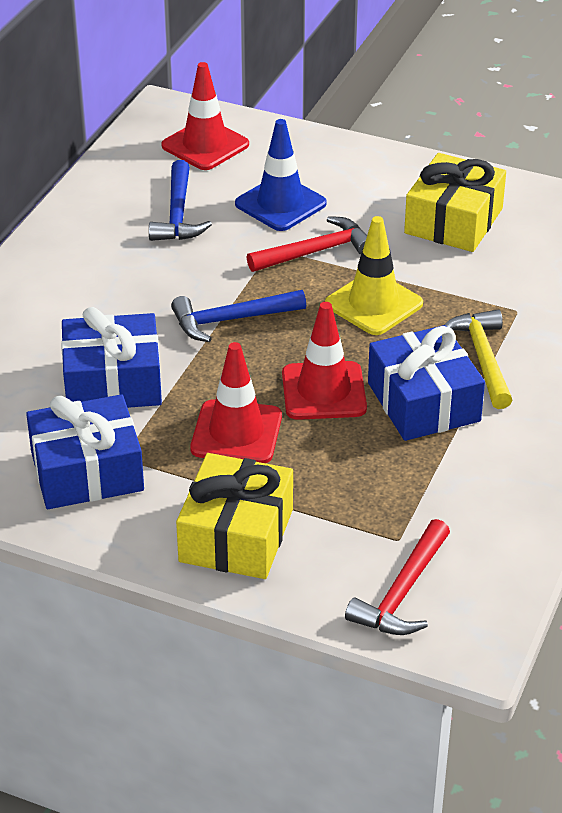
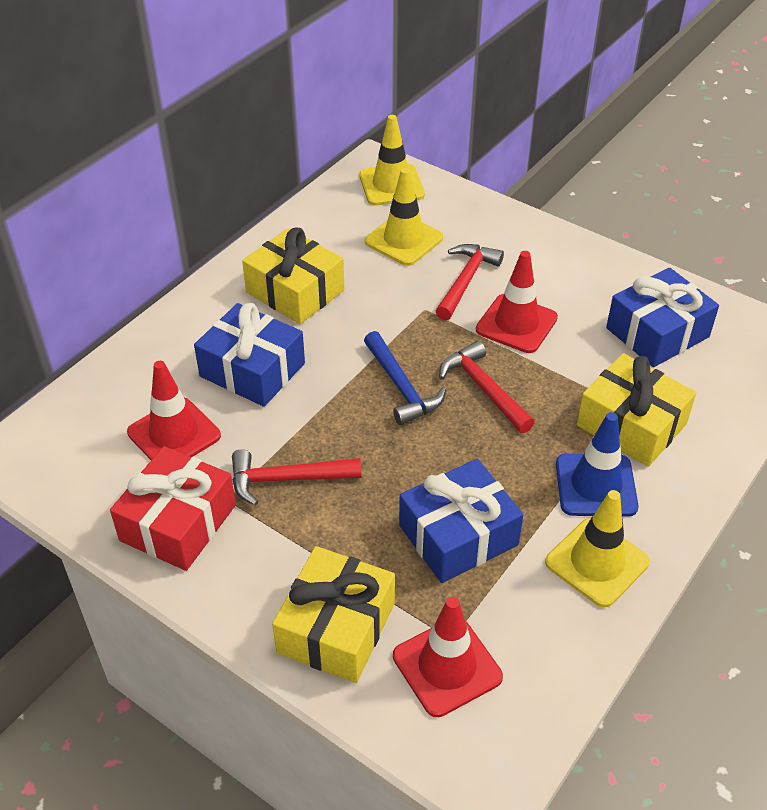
blue hammer: 2 -> 1
red gift: 0 -> 1
red hammer: 2 -> 3
yellow gift: 2 -> 3
yellow hammer: 1 -> 0
yellow traffic cone: 1 -> 3

